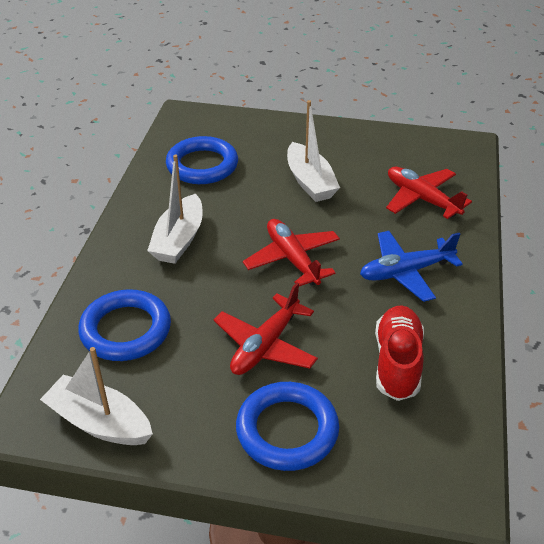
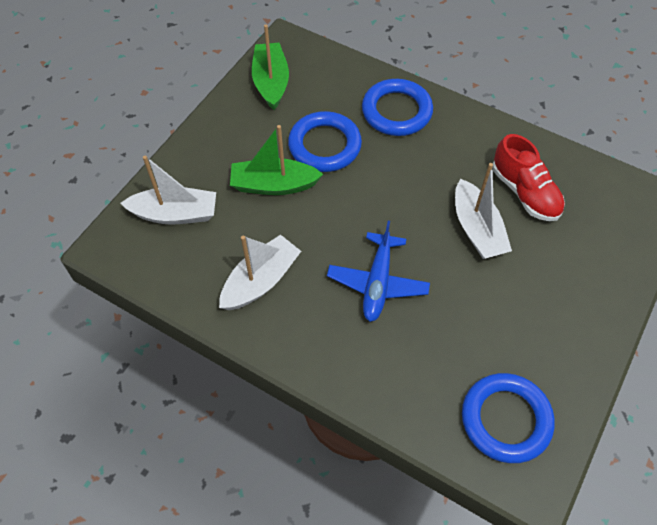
green boat: 0 -> 2
red plane: 3 -> 0

